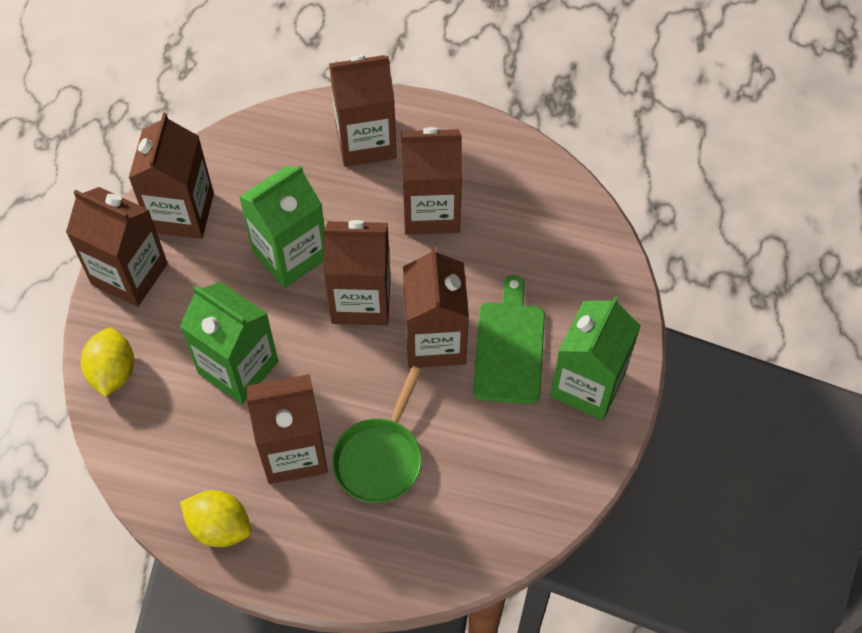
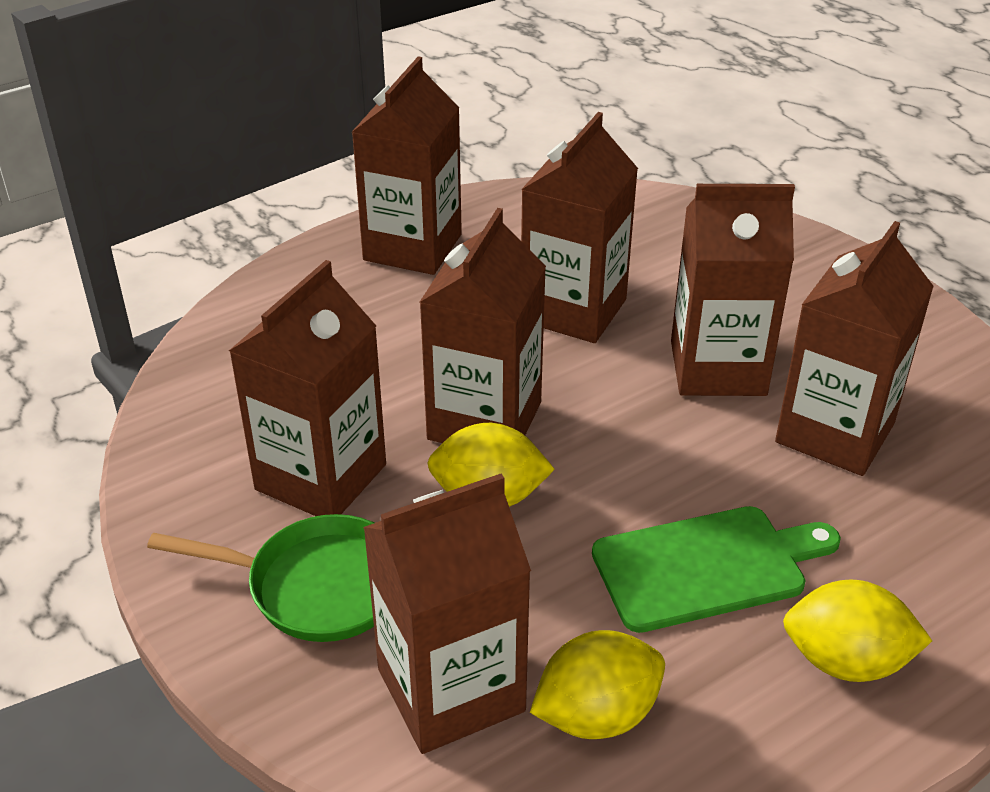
green carton: 3 -> 0
yellow lemon: 2 -> 3

